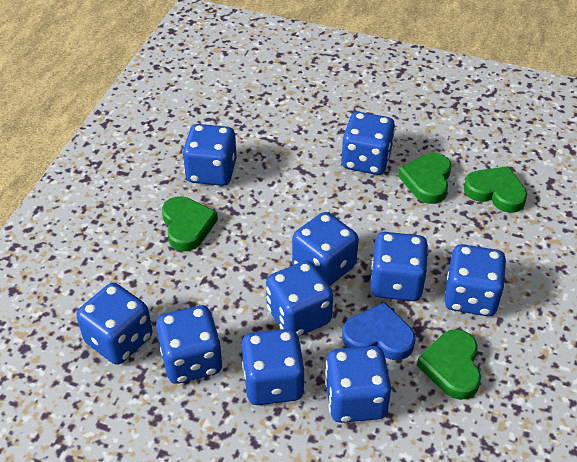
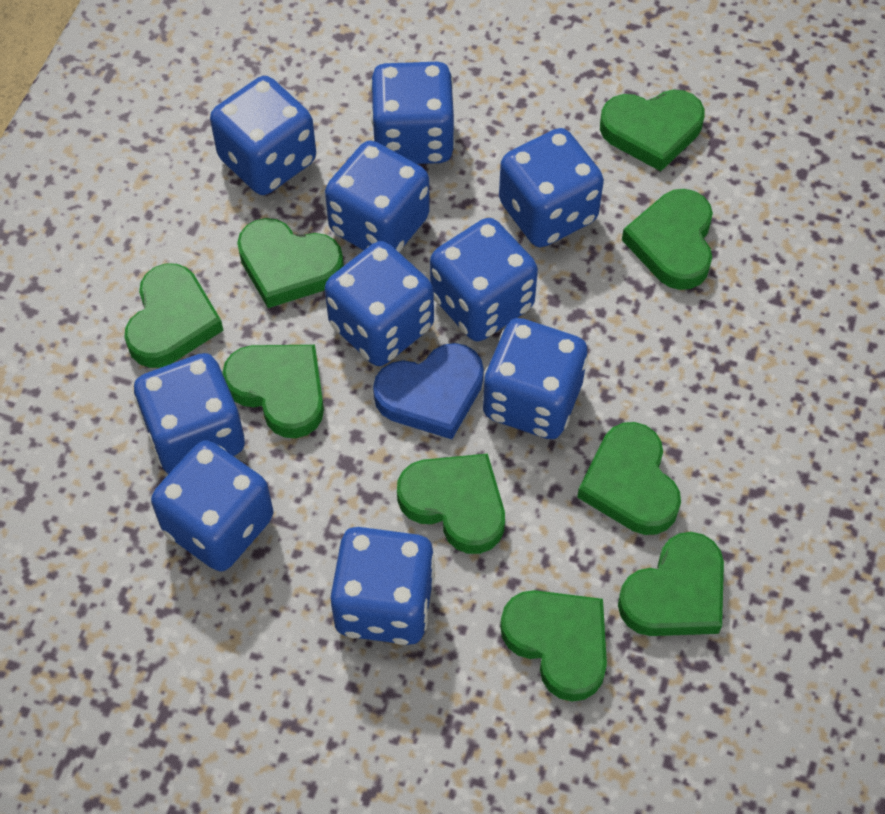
green heart: 4 -> 9

